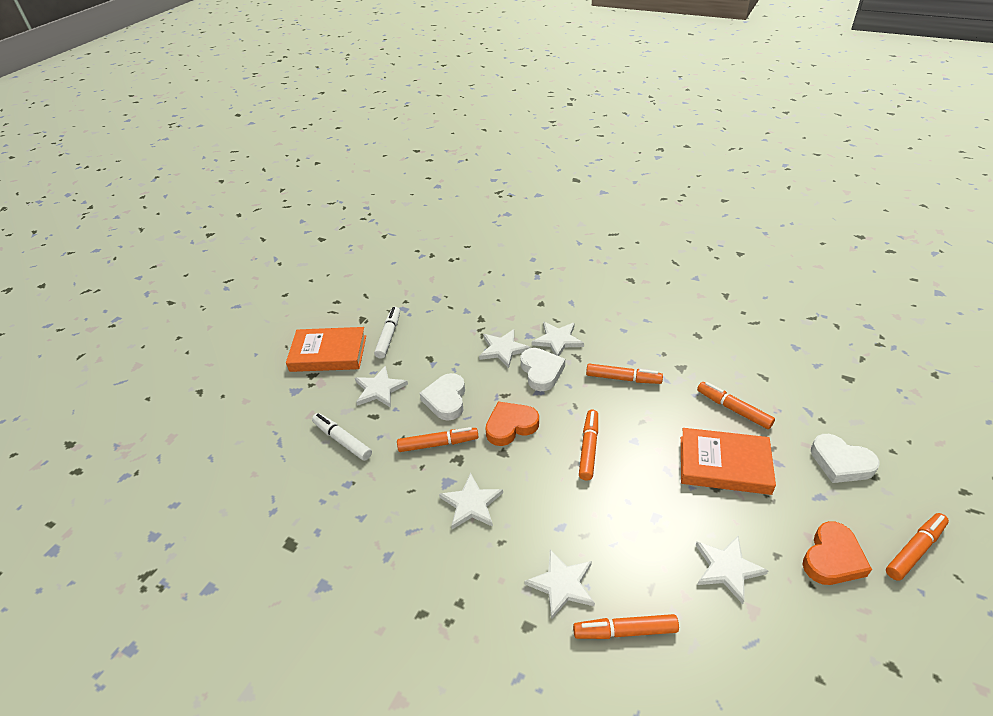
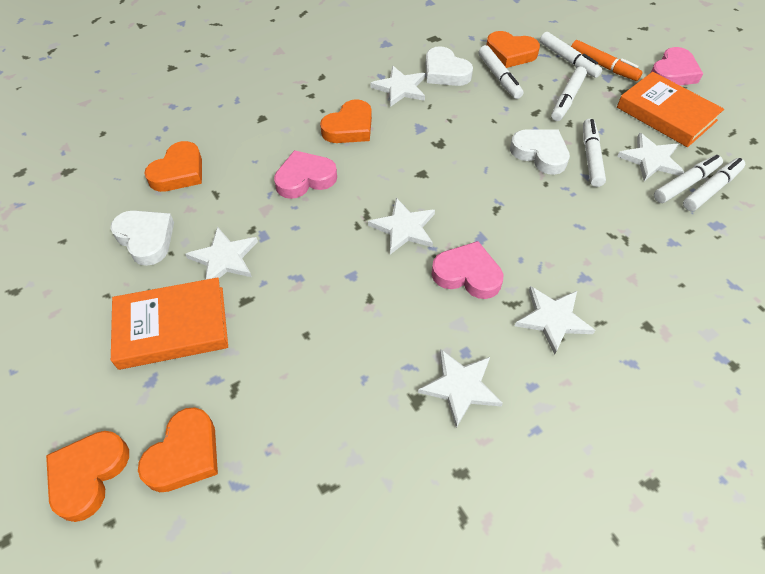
orange heart: 2 -> 5
orange marker: 6 -> 1
pink heart: 0 -> 3
white marker: 2 -> 6

